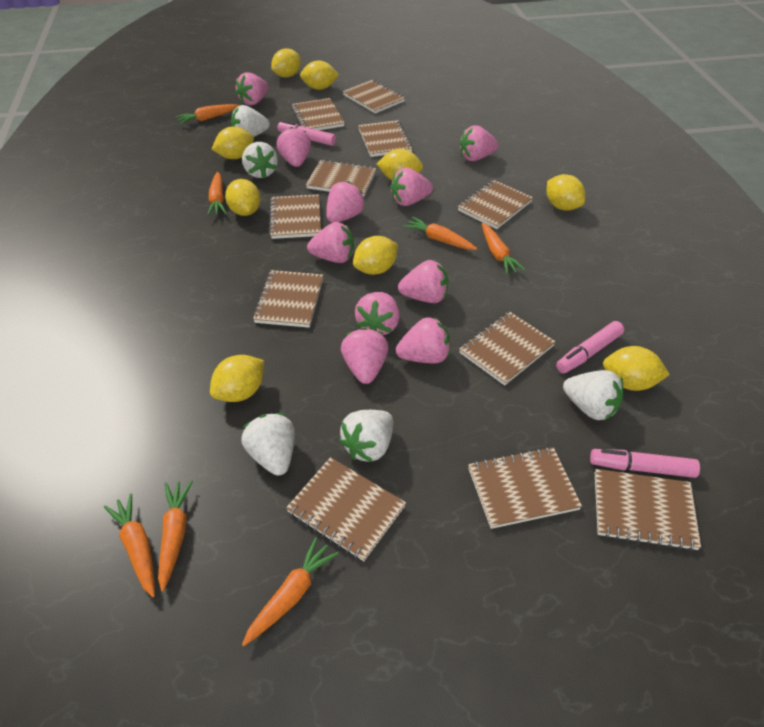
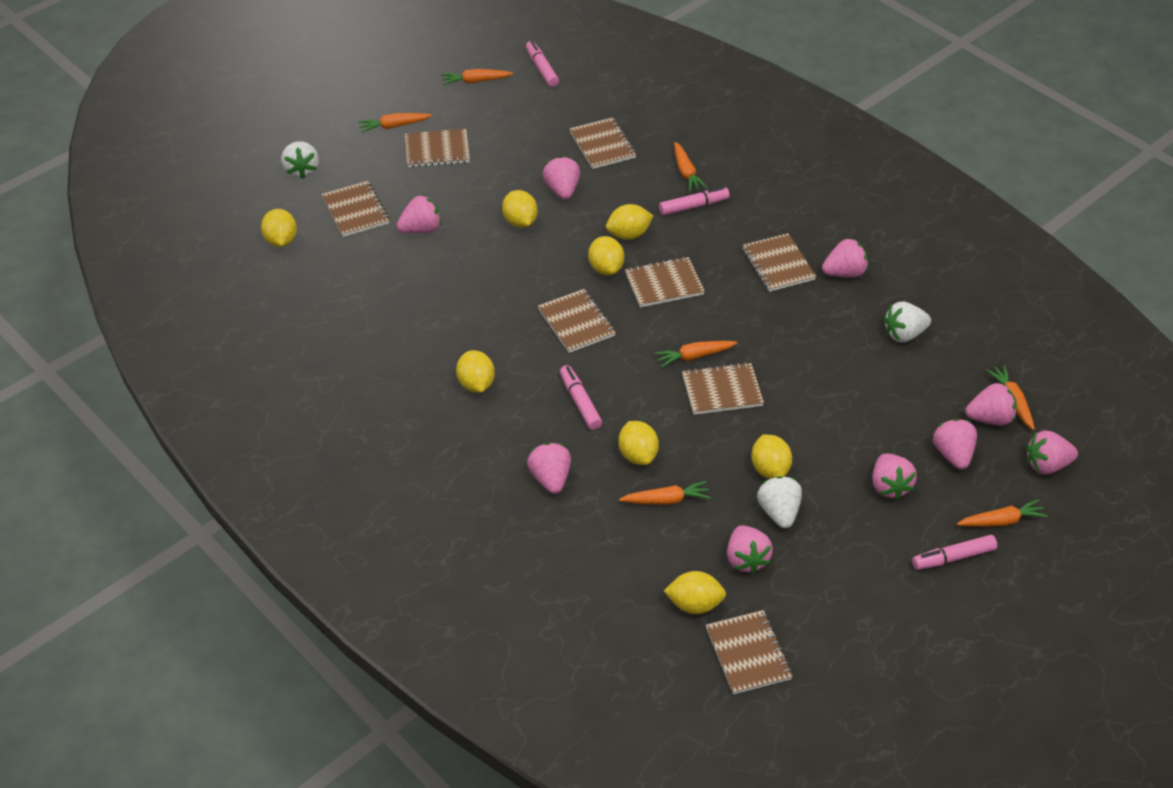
brown notebook: 11 -> 8
pink marker: 3 -> 4
pink strawberry: 10 -> 9
white strawberry: 5 -> 3
yellow lemon: 9 -> 8

